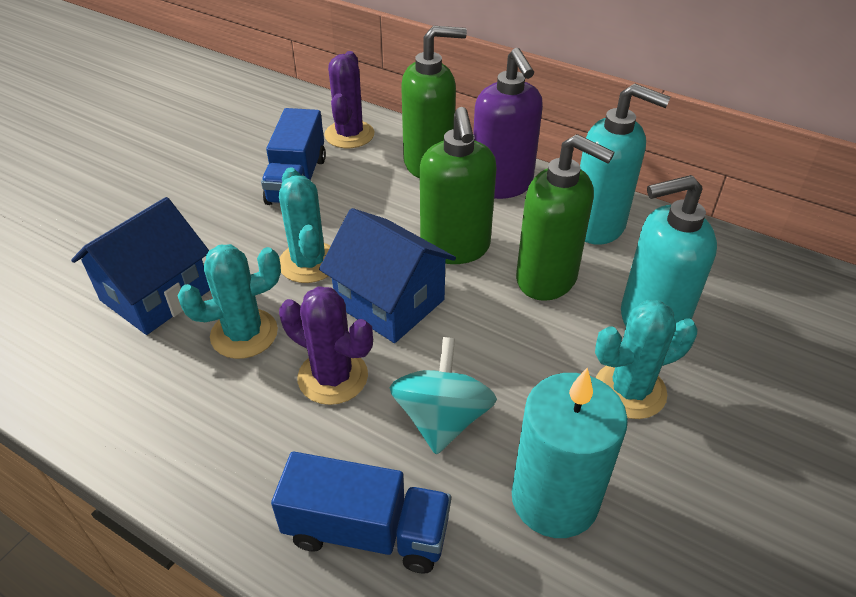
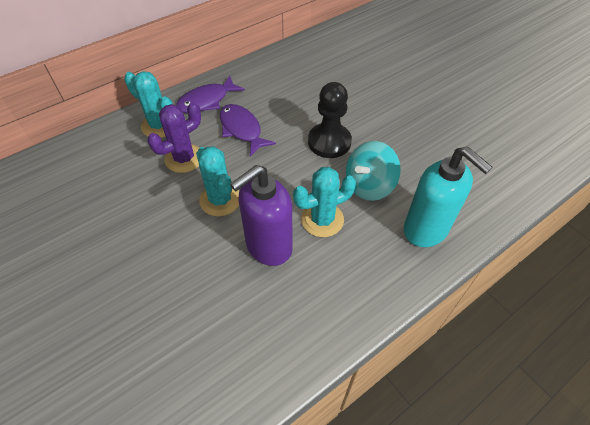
black pawn: 0 -> 1
blue house: 2 -> 0
blue truck: 2 -> 0
green soap dispenser: 3 -> 0
purple cactus: 2 -> 1
purple fish: 0 -> 2
turquoise candle: 1 -> 0
turquoise soap dispenser: 2 -> 1

